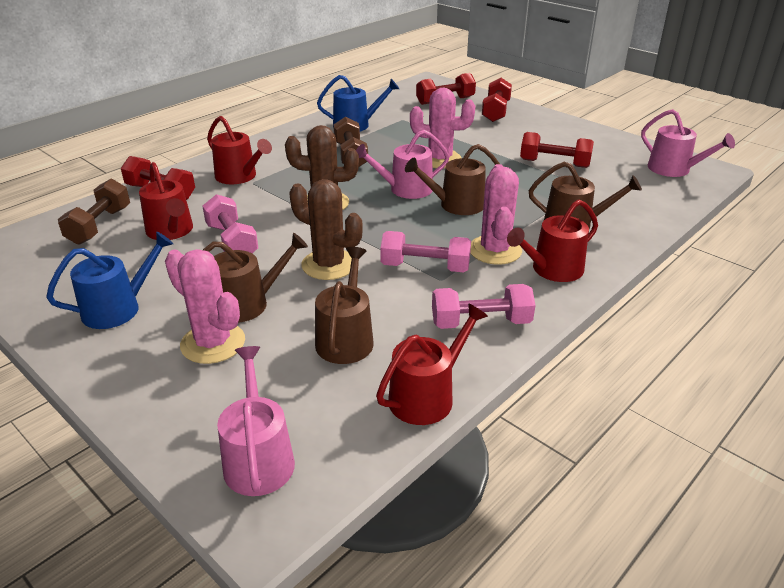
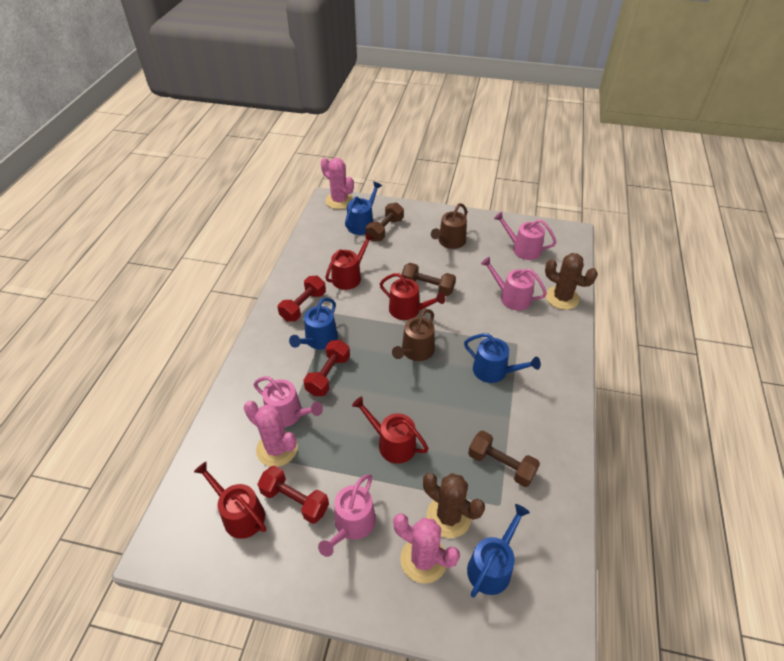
blue watering can: 2 -> 4
brown dumbbell: 2 -> 3
brown watering can: 4 -> 2
pink dumbbell: 3 -> 0
pink watering can: 3 -> 4
red dumbbell: 4 -> 3

